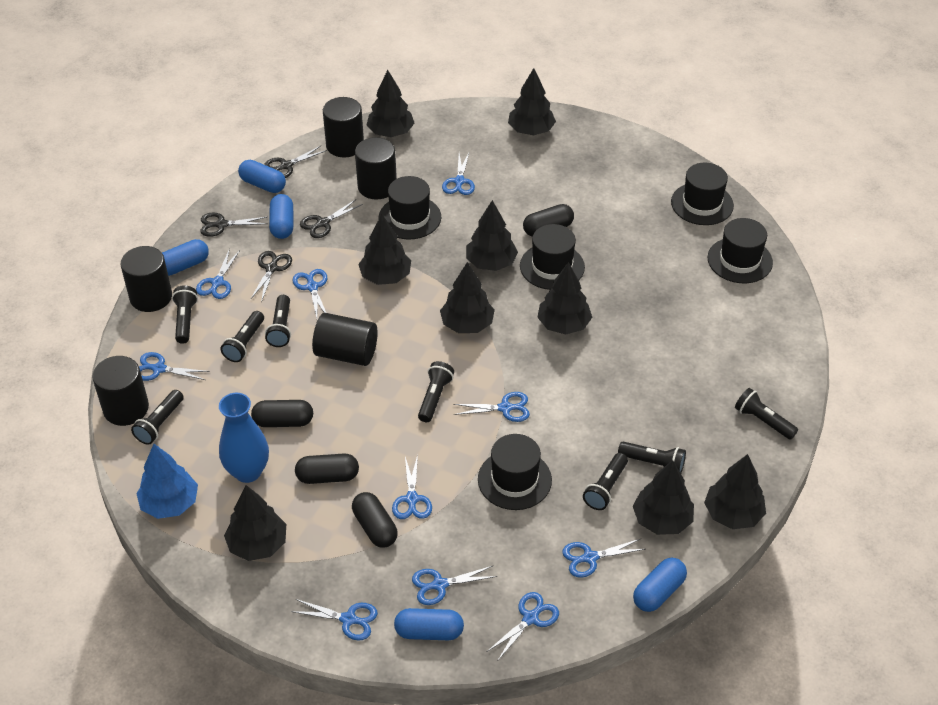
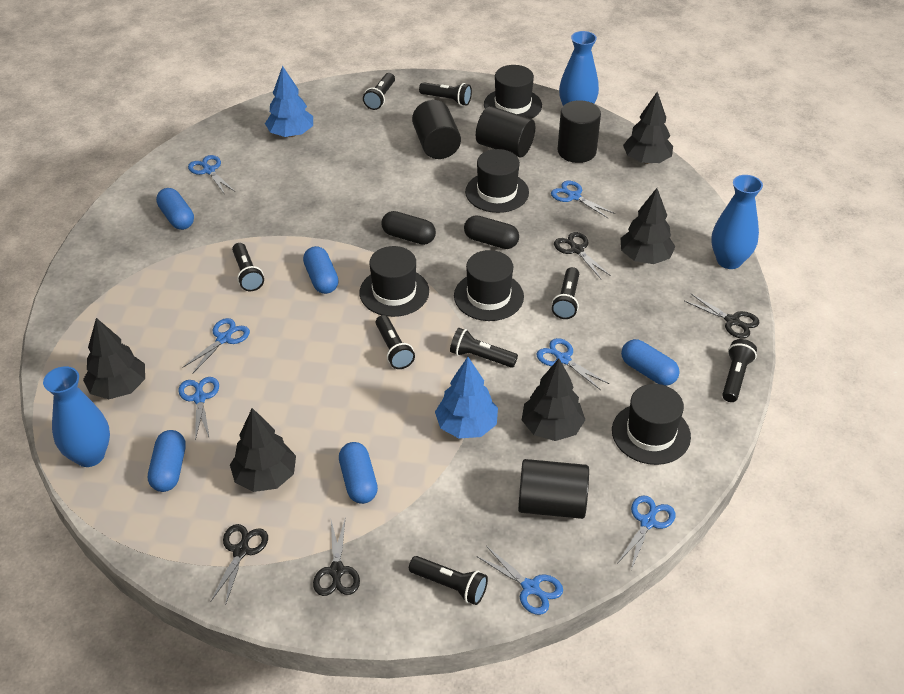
black capsule: 4 -> 2
black cylinder: 5 -> 4
black tree: 9 -> 5
blue scissors: 10 -> 7
blue tree: 1 -> 2
blue vase: 1 -> 3

